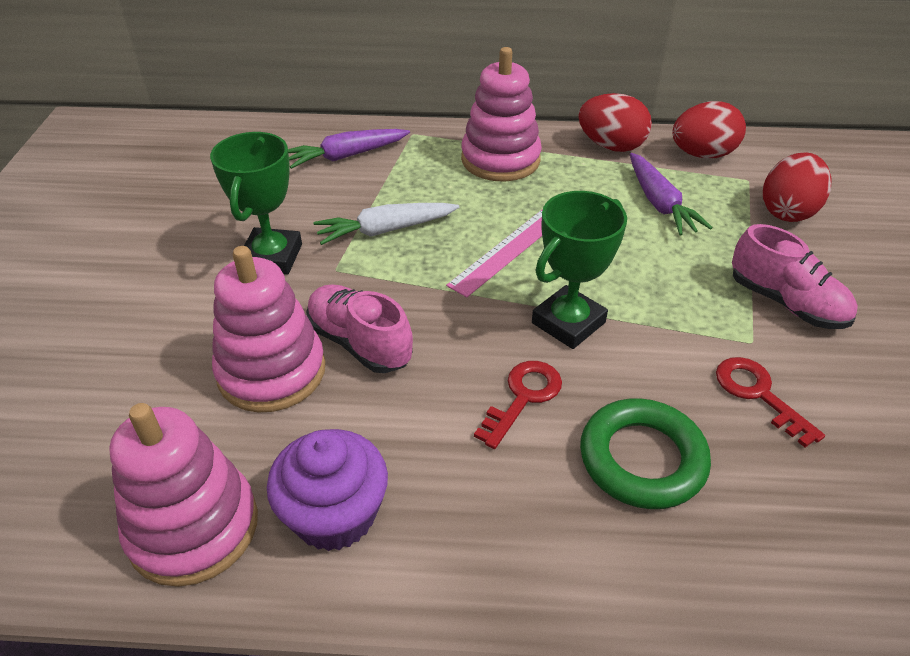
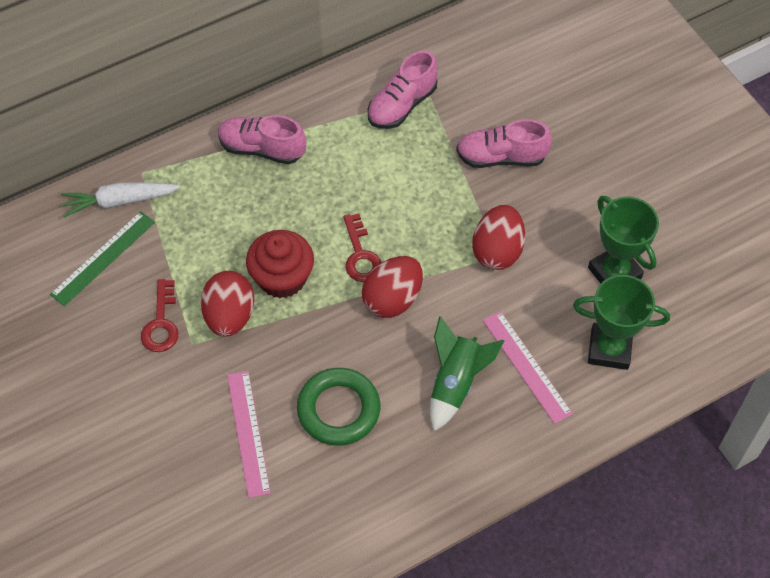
green rocket: 0 -> 1
green ruler: 0 -> 1
pink ruler: 1 -> 2
pink shoe: 2 -> 3
pink stacking toy: 3 -> 0
purple carrot: 2 -> 0
purple cupcake: 1 -> 0
red cupcake: 0 -> 1

